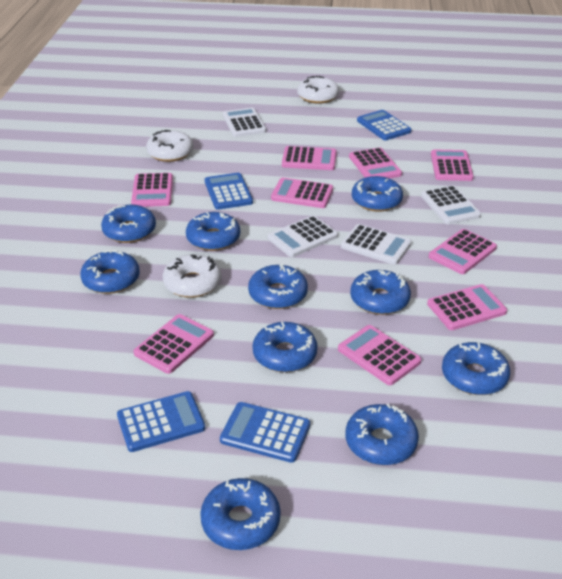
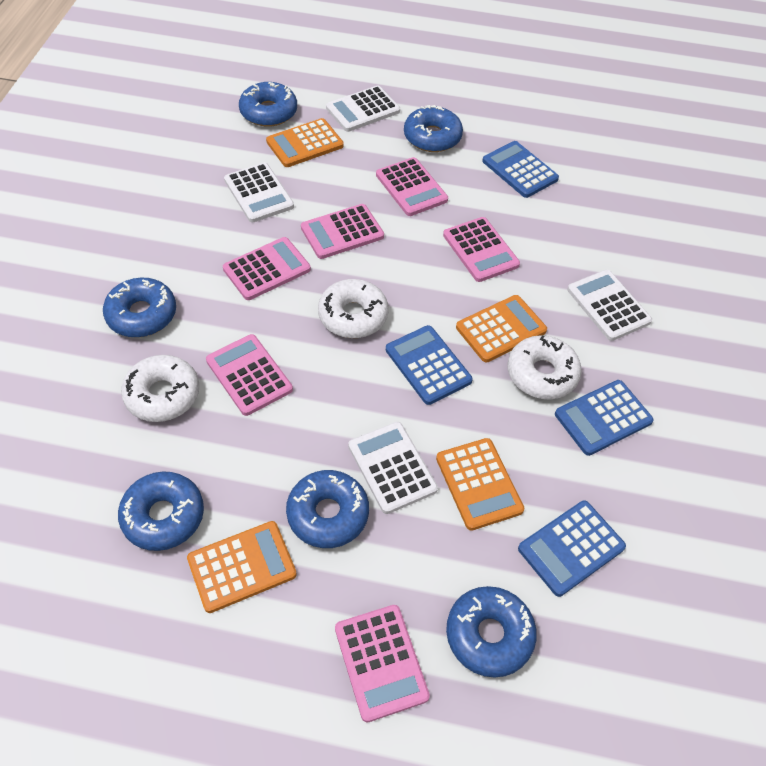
blue donut: 10 -> 6
orange calculator: 0 -> 4
pink calculator: 9 -> 6

